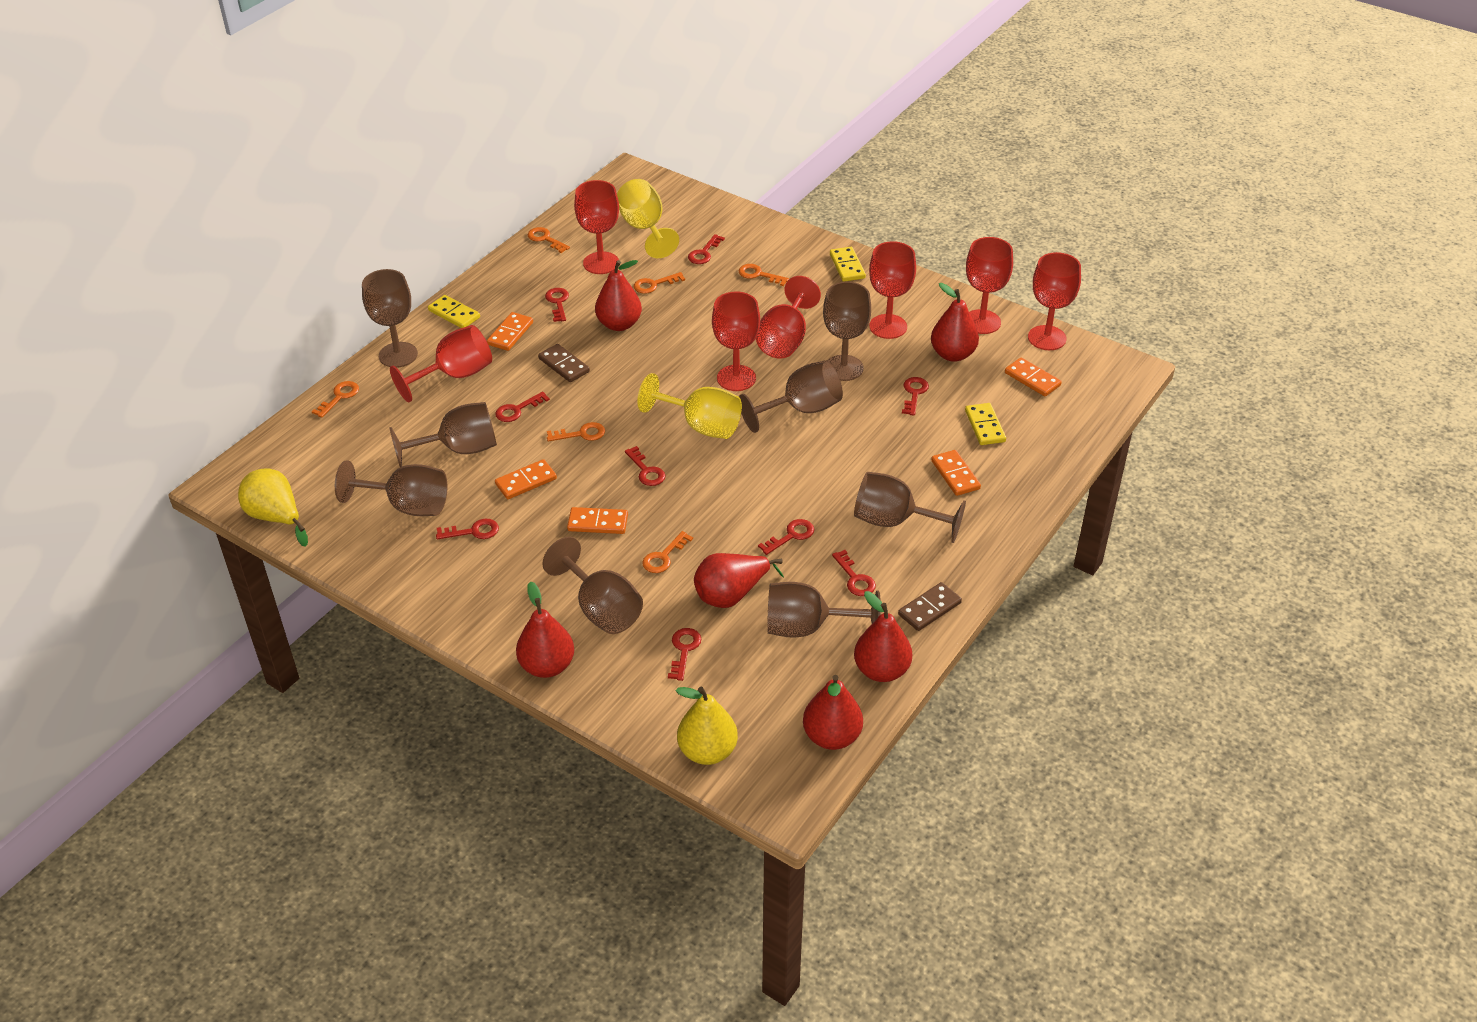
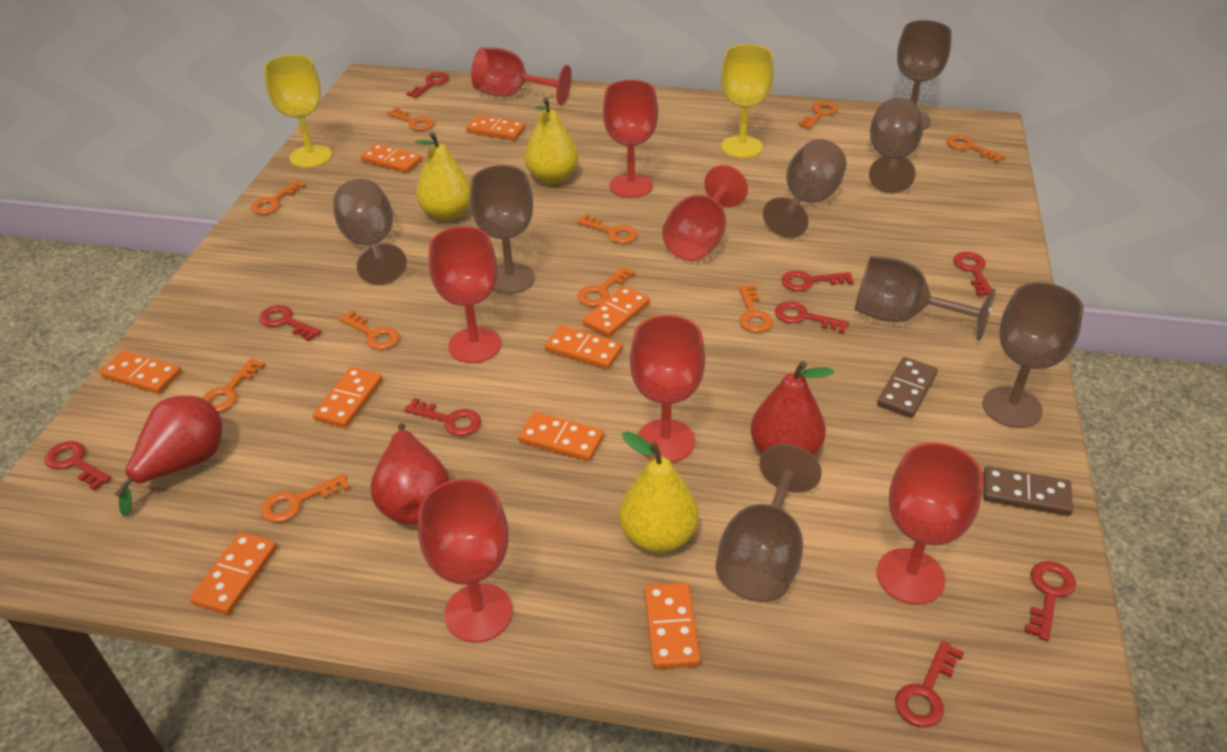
orange domino: 5 -> 9
orange key: 6 -> 10
red pear: 6 -> 3
yellow domino: 3 -> 0
yellow pear: 2 -> 3

